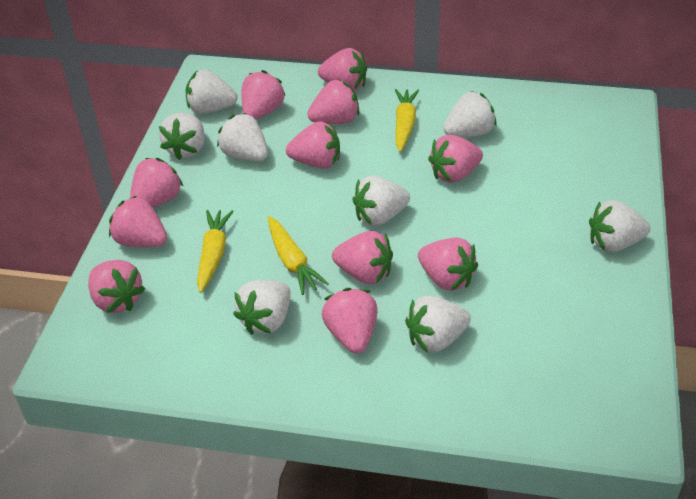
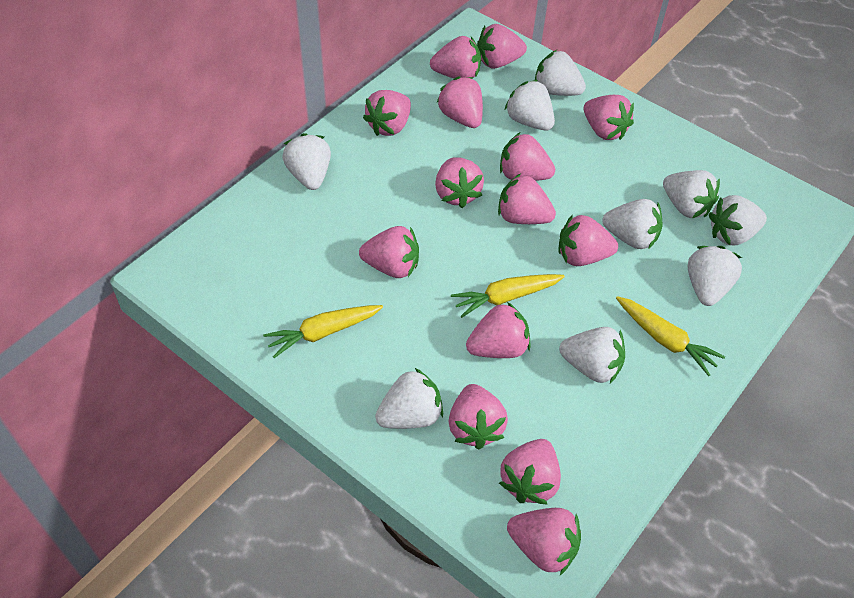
pink strawberry: 11 -> 14
white strawberry: 8 -> 9

